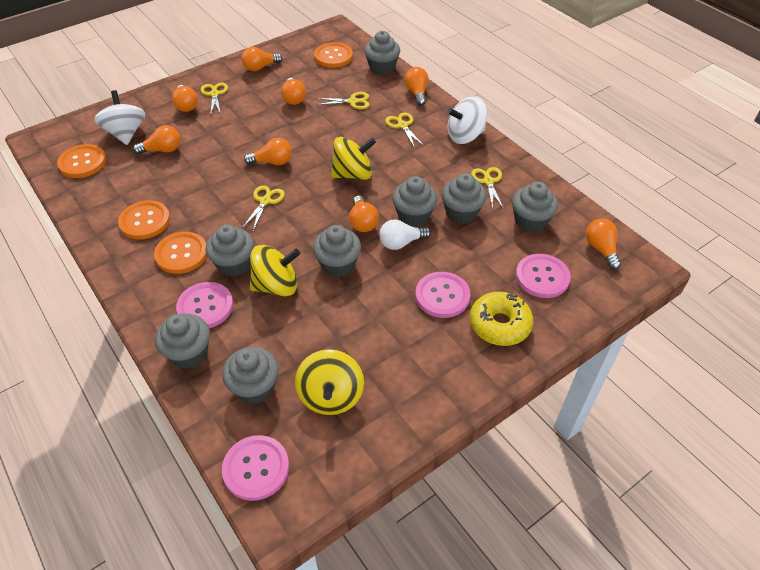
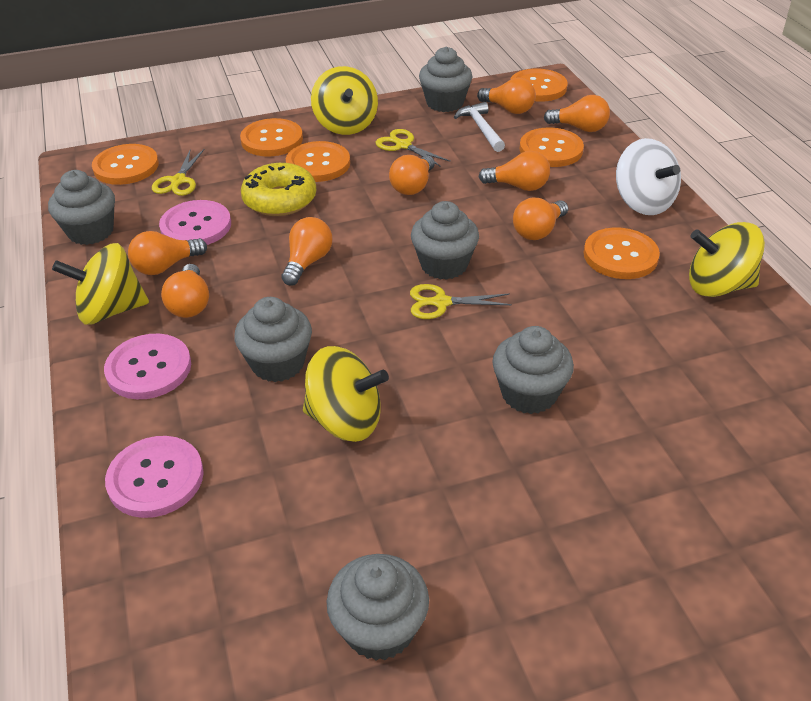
grey cupcake: 8 -> 6
orange button: 4 -> 6
pink button: 4 -> 3
white hammer: 0 -> 1
white light bulb: 1 -> 0
white spinning top: 2 -> 1
yellow scissors: 5 -> 3
yellow spinning top: 3 -> 4

